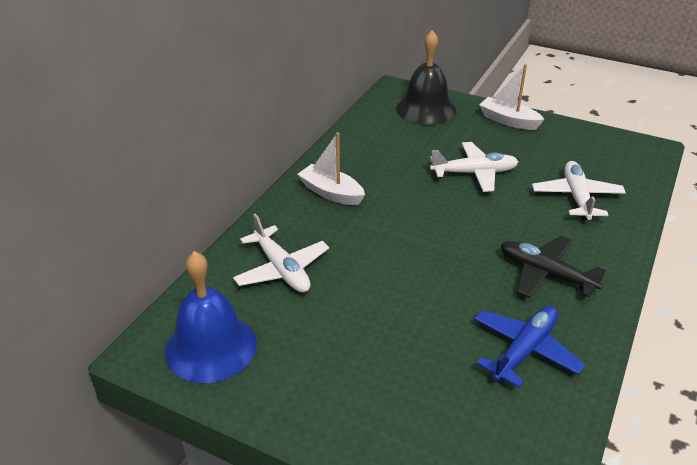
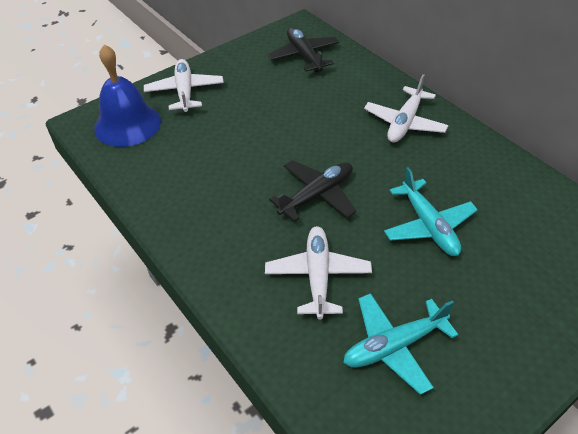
black bell: 1 -> 0
black plane: 1 -> 2
blue plane: 1 -> 0
turquoise plane: 0 -> 2
white boat: 2 -> 0

